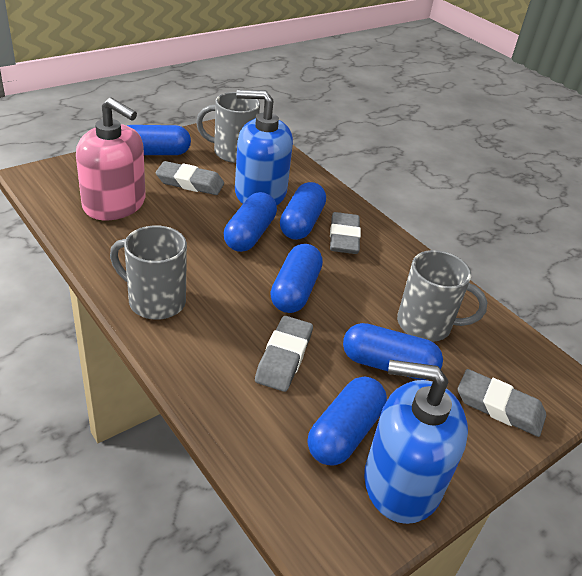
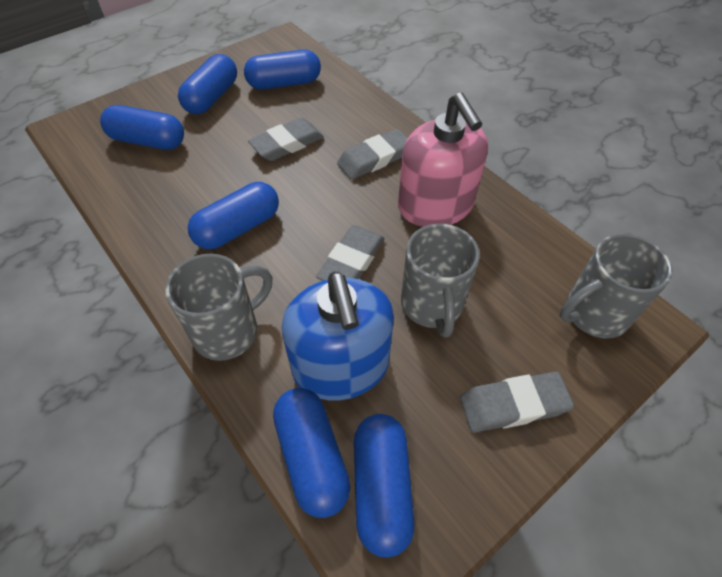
blue soap dispenser: 2 -> 1

